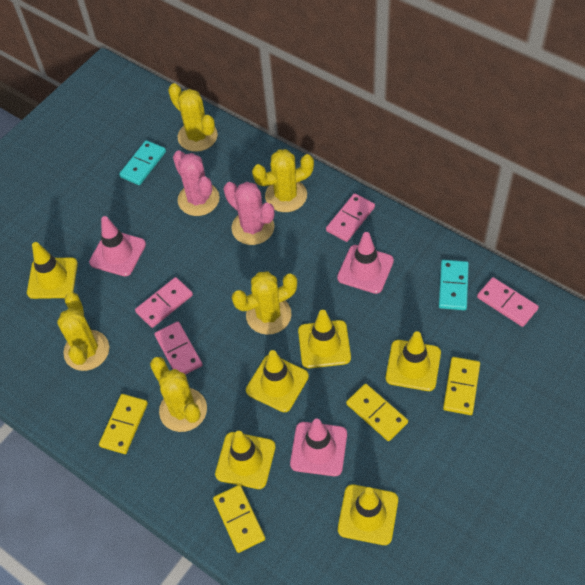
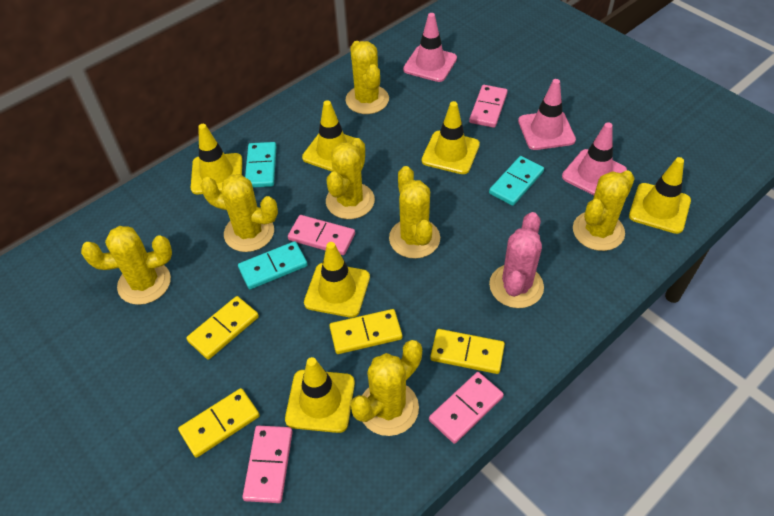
pink cactus: 2 -> 1
turquoise domino: 2 -> 3
yellow cactus: 5 -> 7

